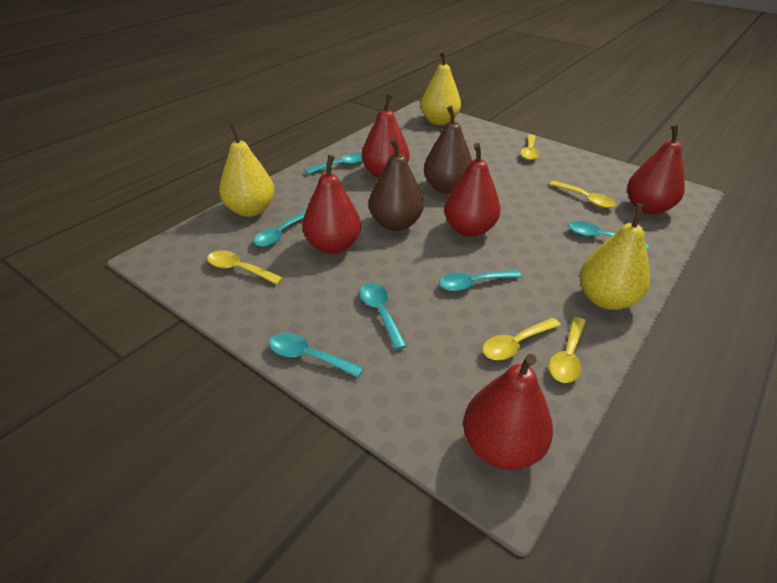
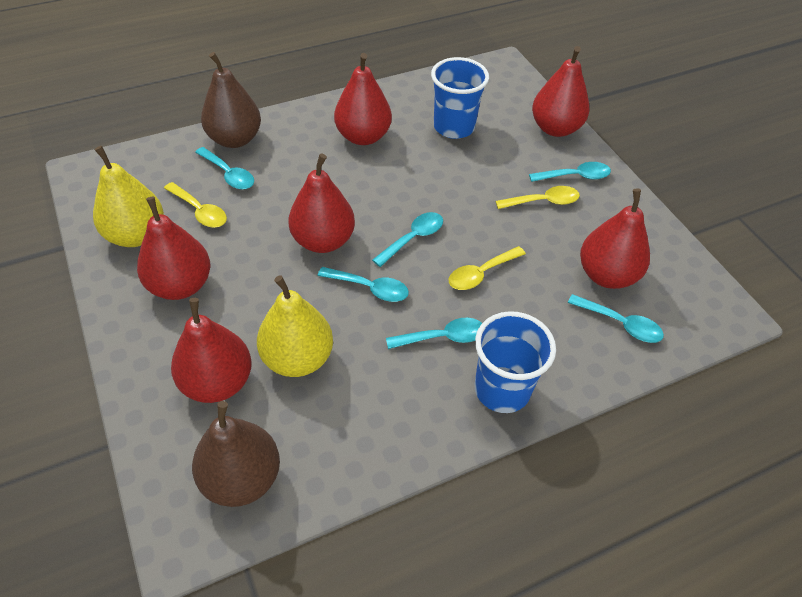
blue cup: 0 -> 2
red pear: 5 -> 6
yellow pear: 3 -> 2
yellow spoon: 5 -> 3

